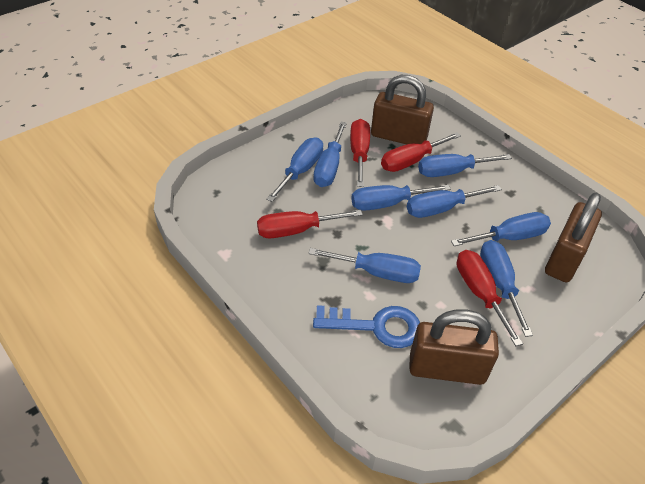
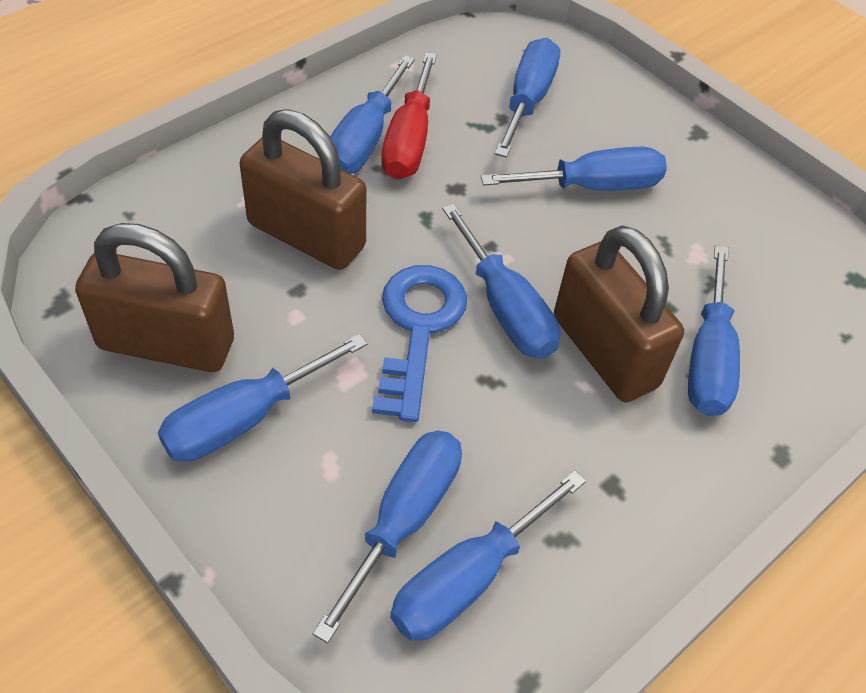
red screwdriver: 4 -> 1

